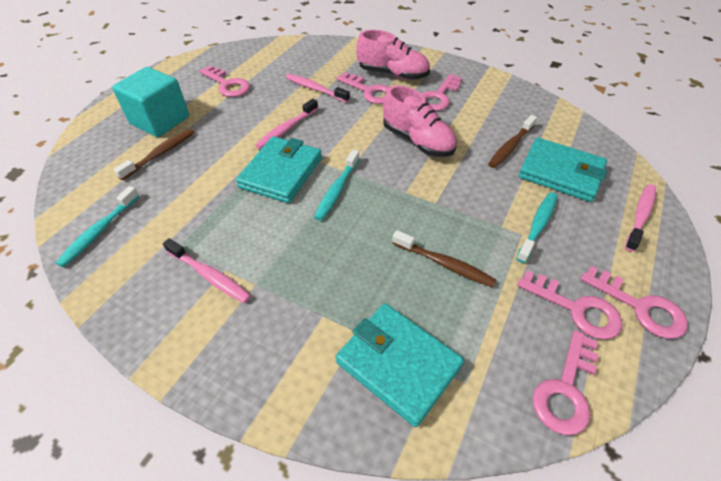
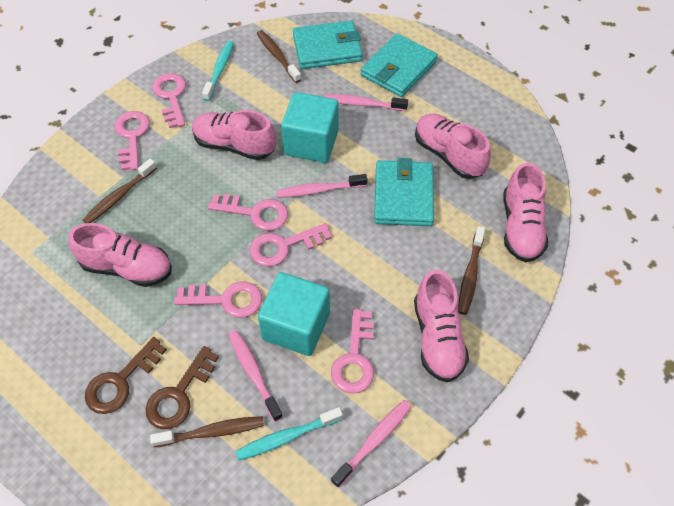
brown key: 0 -> 2
brown toothbrush: 3 -> 4
pink shoe: 2 -> 5
turquoise cube: 1 -> 2
turquoise toothbrush: 3 -> 2

